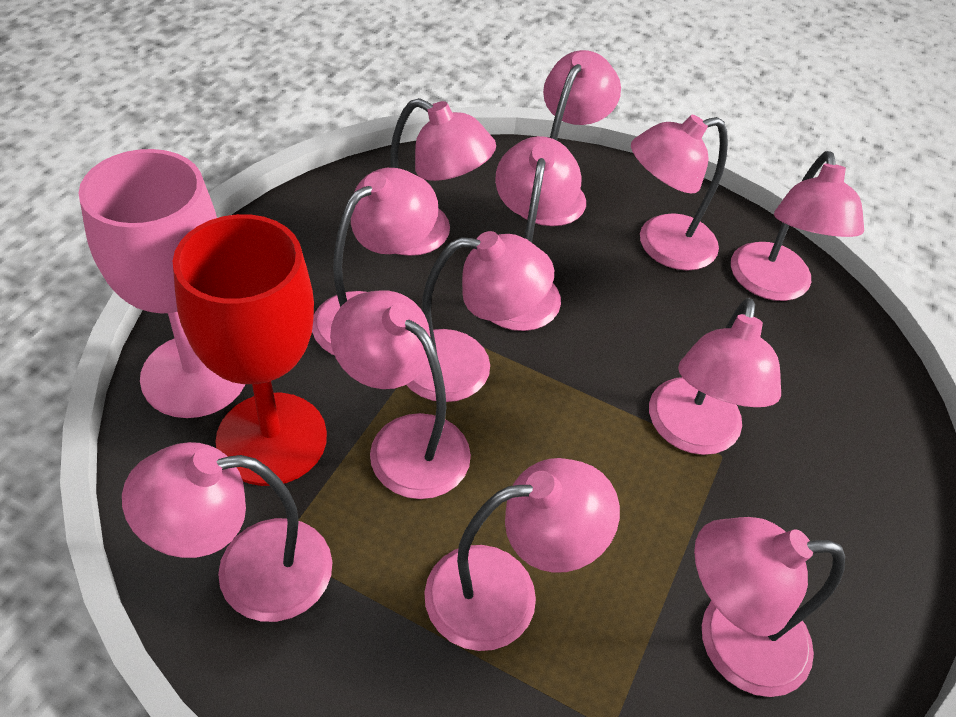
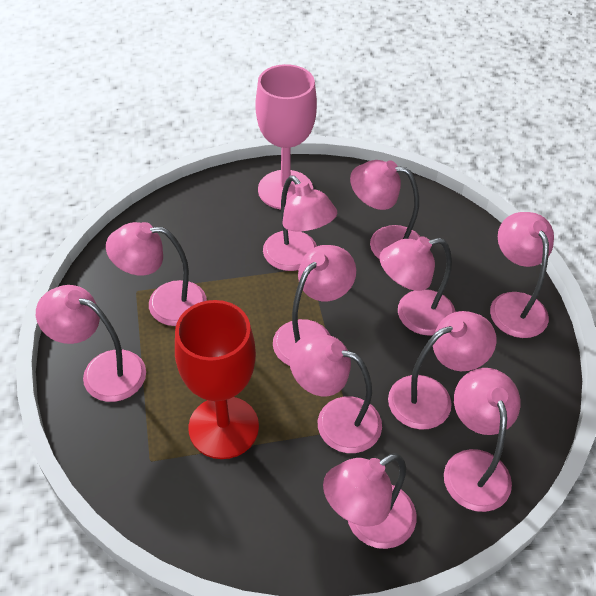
pink lamp: 12 -> 11

